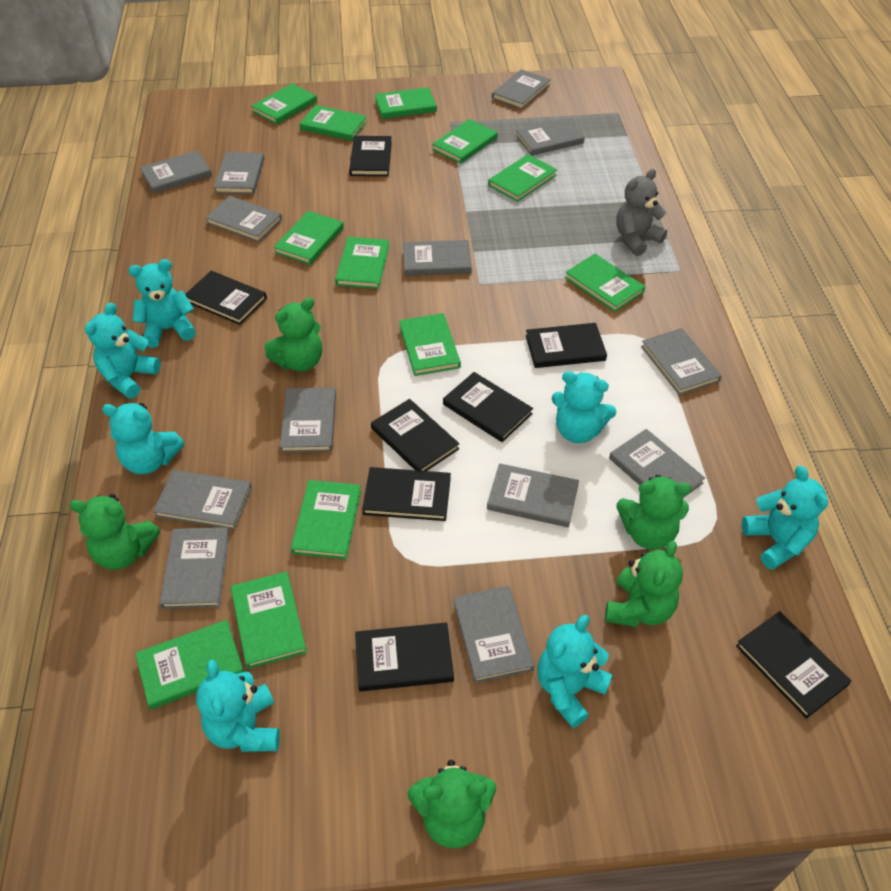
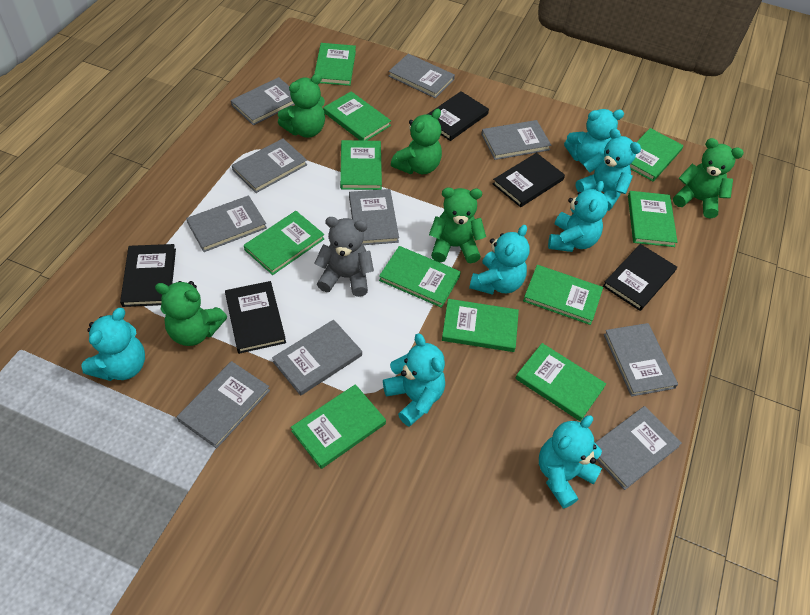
black book: 8 -> 5
green book: 12 -> 11
grey book: 13 -> 10

